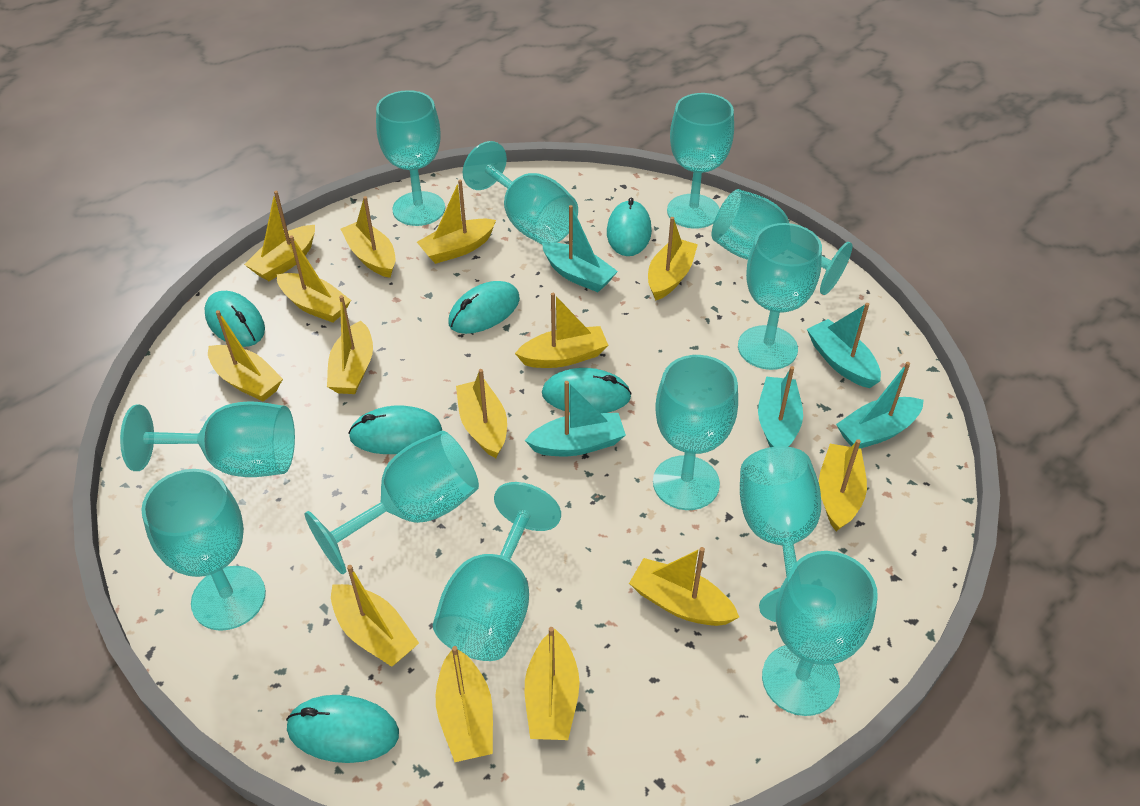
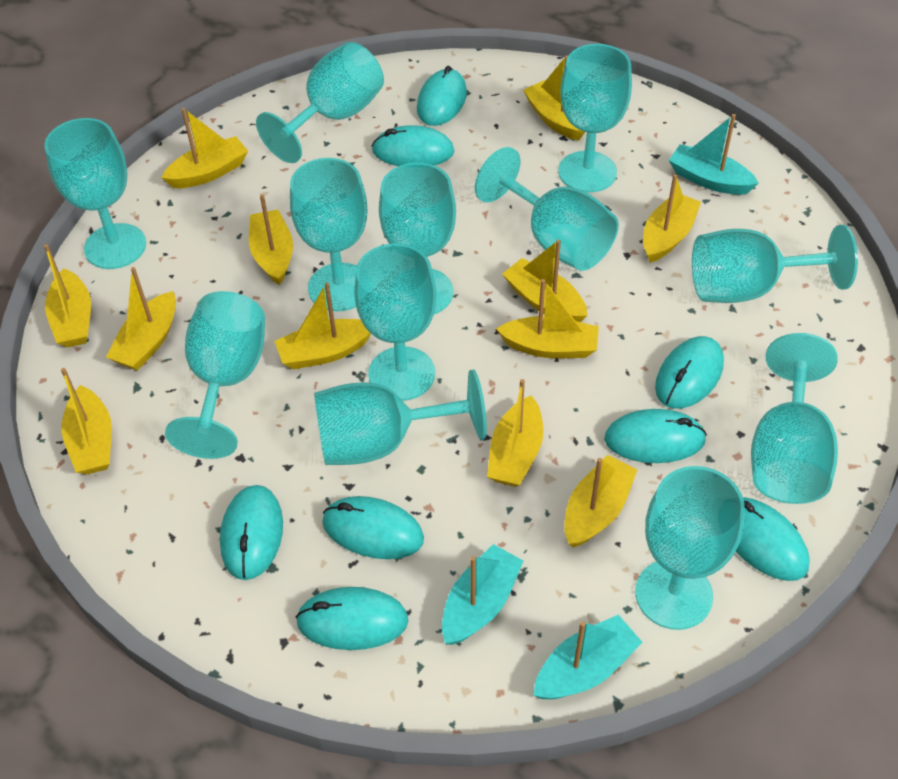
turquoise boat: 5 -> 3
turquoise mouse: 6 -> 8
yellow boat: 14 -> 12

